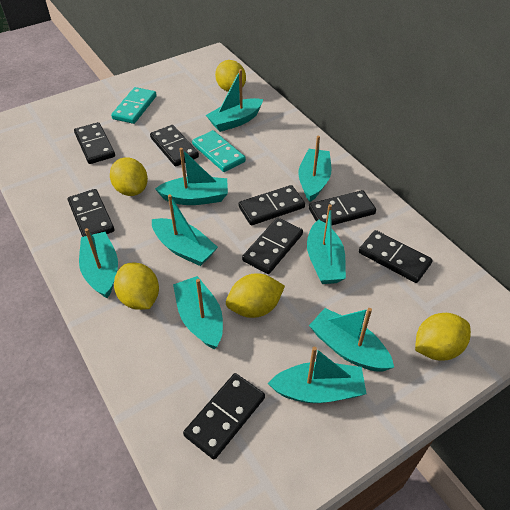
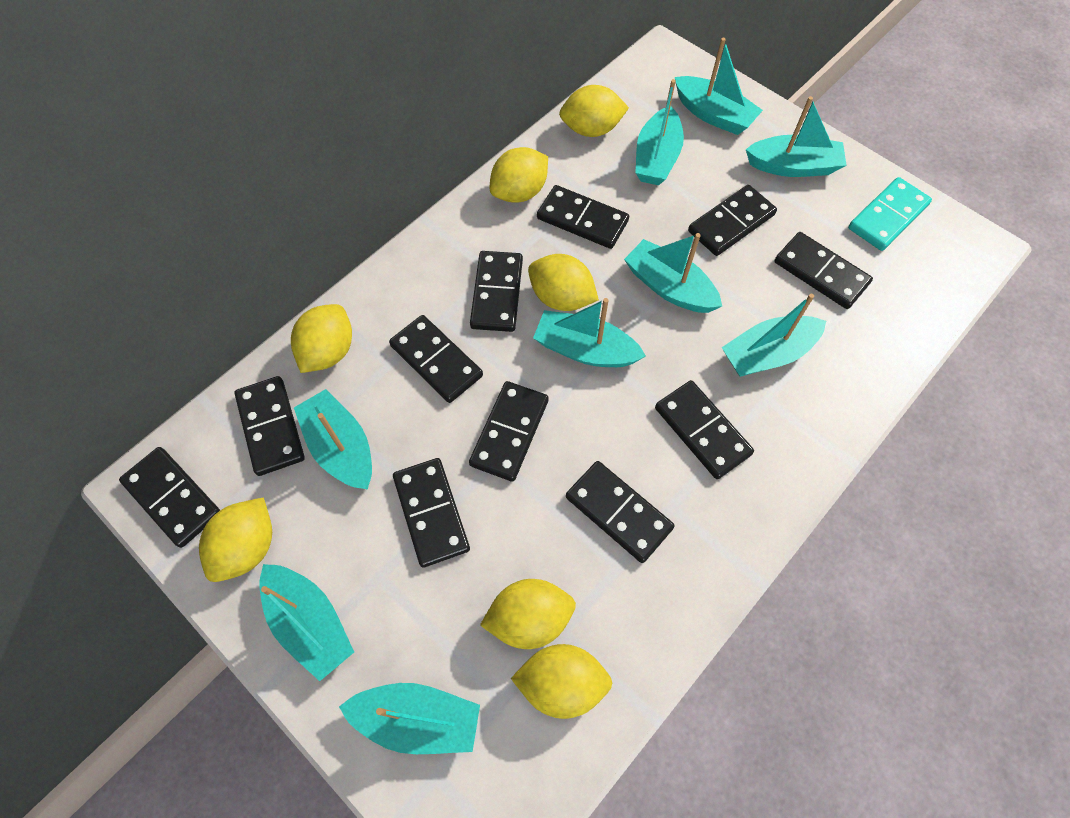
black domino: 8 -> 11
turquoise domino: 2 -> 1
yellow lemon: 5 -> 7

